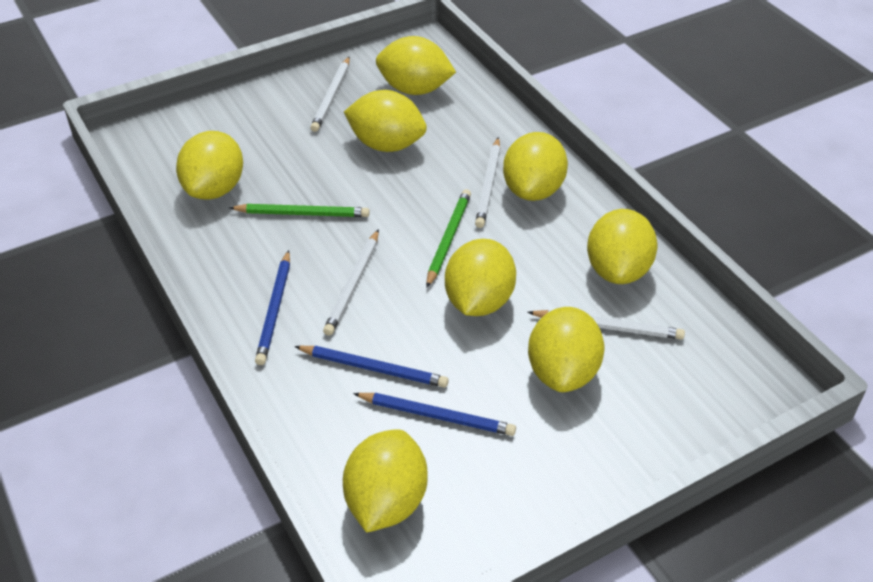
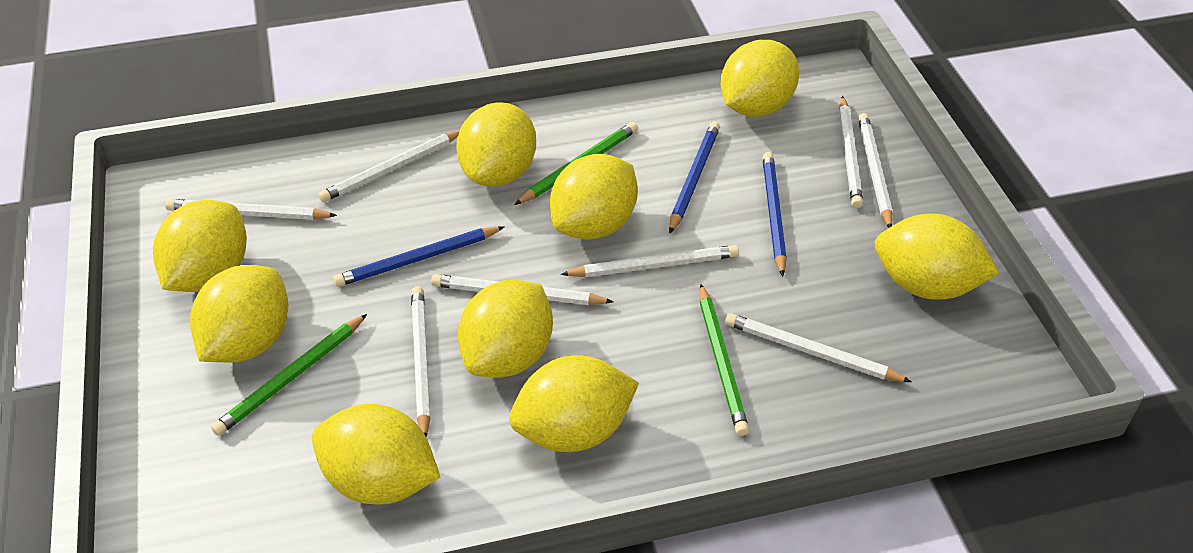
green pencil: 2 -> 3
white pencil: 4 -> 8
yellow lemon: 8 -> 9

